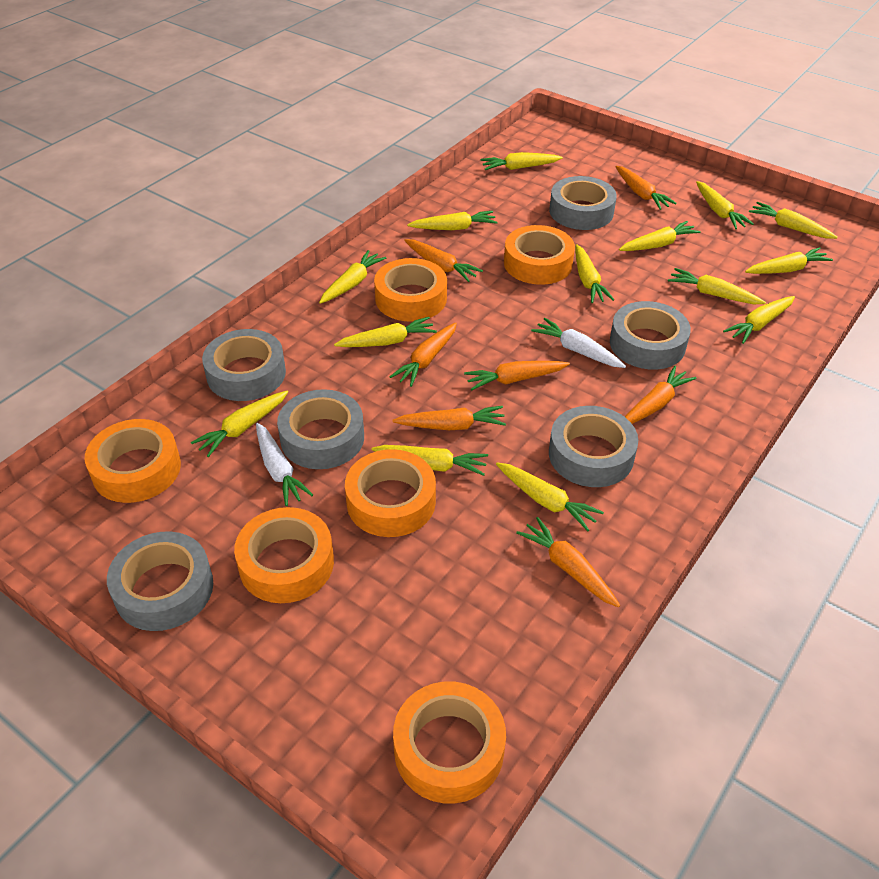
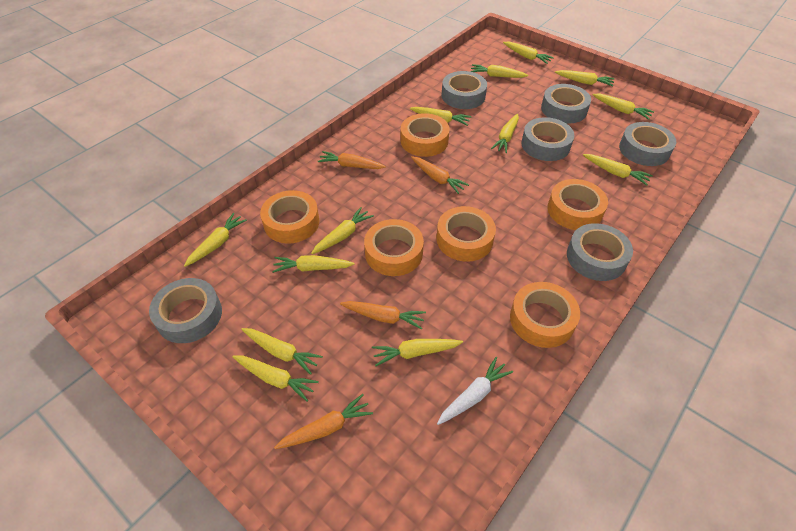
orange carrot: 7 -> 4
white carrot: 2 -> 1
yellow carrot: 14 -> 13

